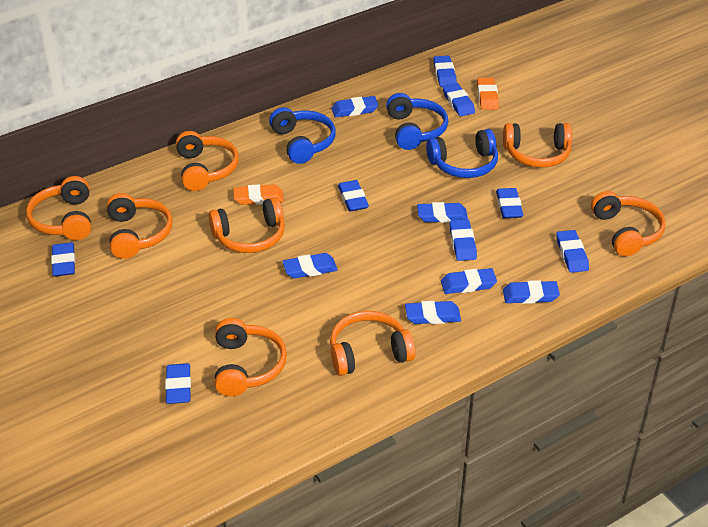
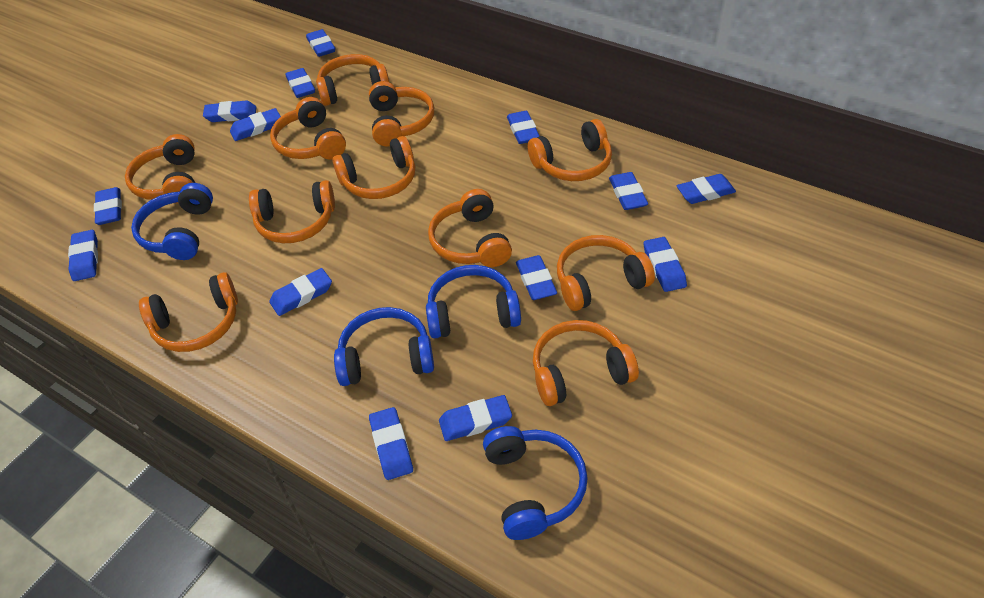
blue headphones: 3 -> 4
orange eraser: 2 -> 0
orange headphones: 8 -> 11

